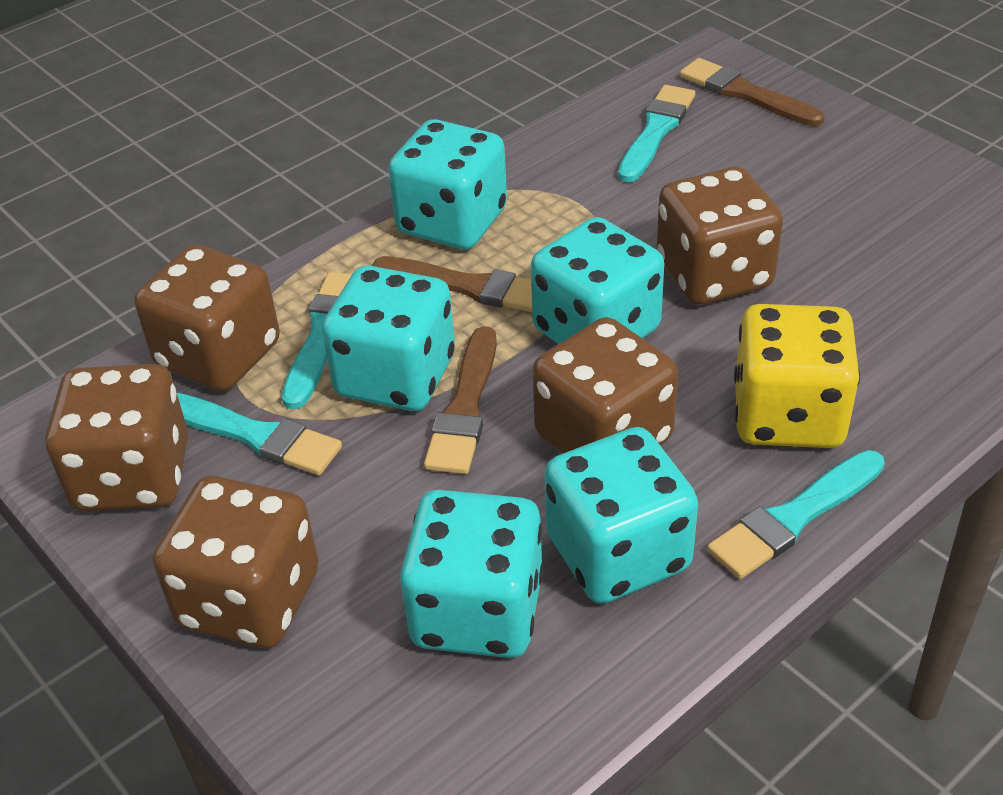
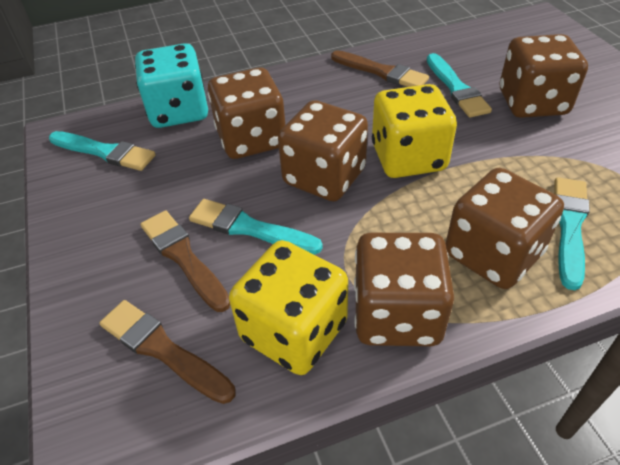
turquoise dice: 5 -> 1
yellow dice: 1 -> 2

